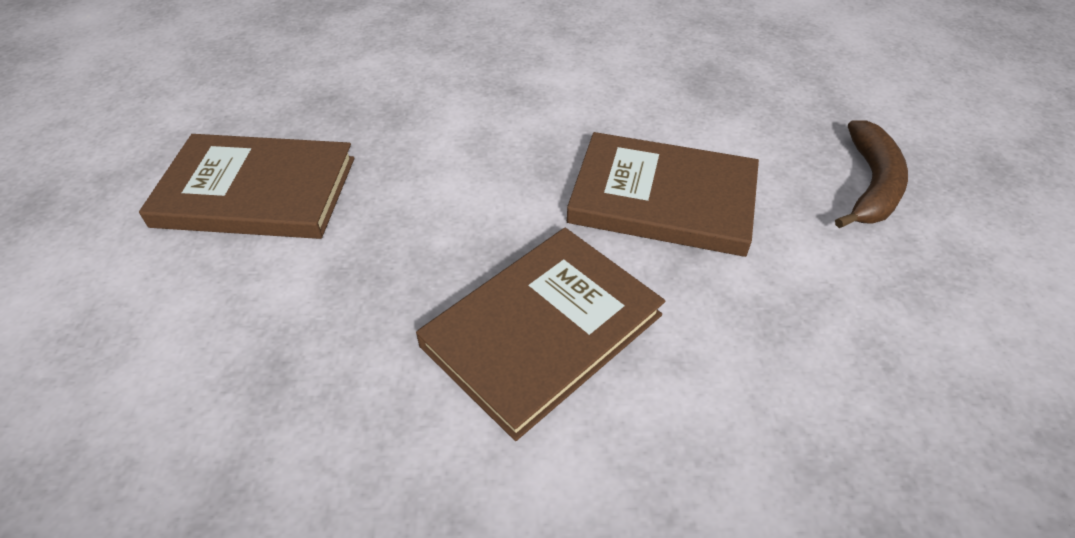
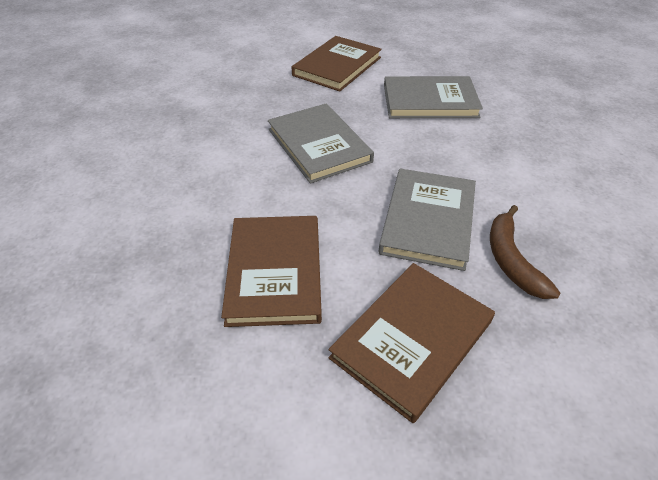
grey book: 0 -> 3

